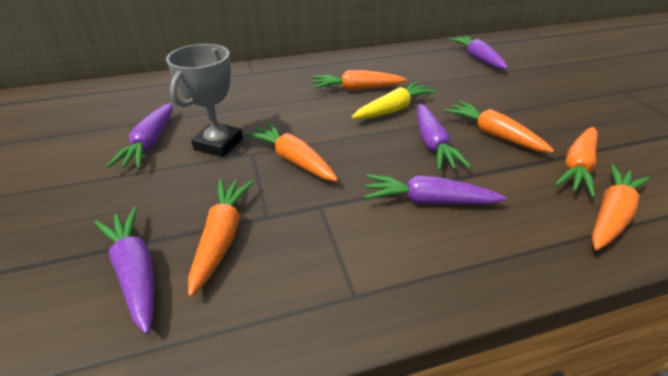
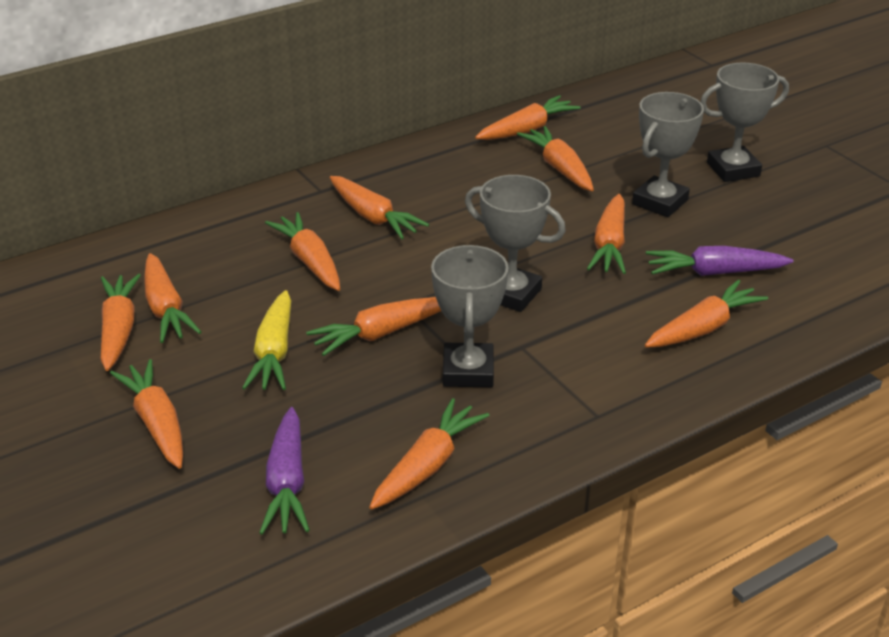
grey trophy: 1 -> 4
orange carrot: 6 -> 11
purple carrot: 5 -> 2

